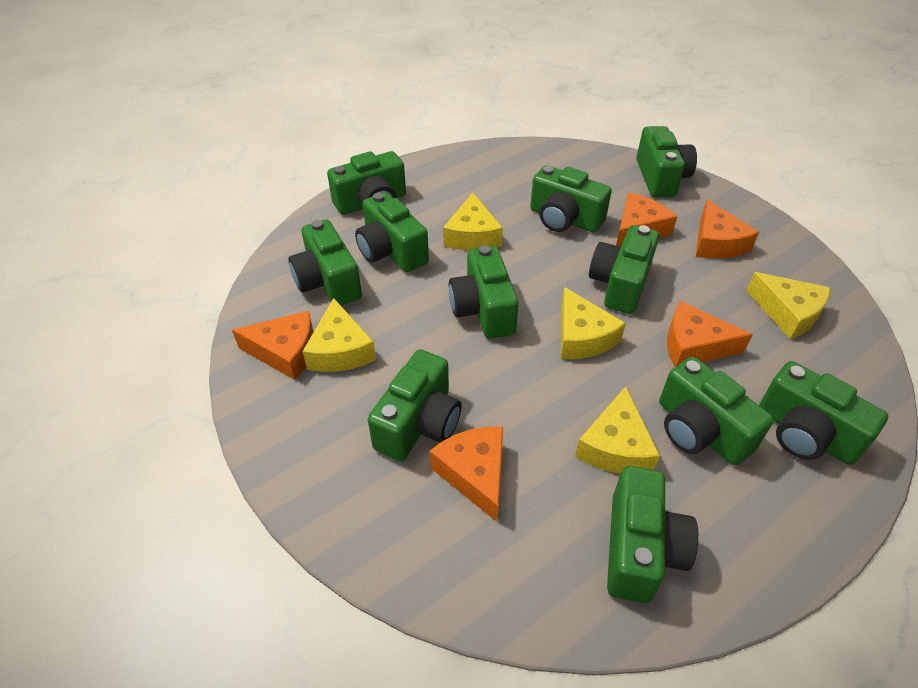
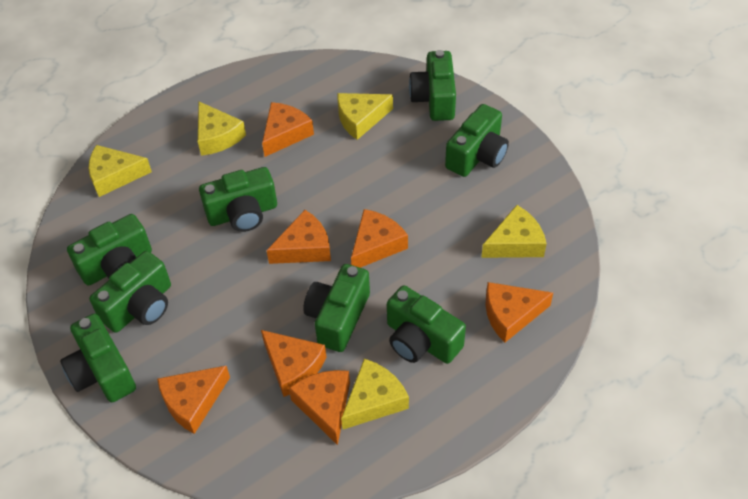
green camera: 11 -> 8
orange cheese: 5 -> 7

